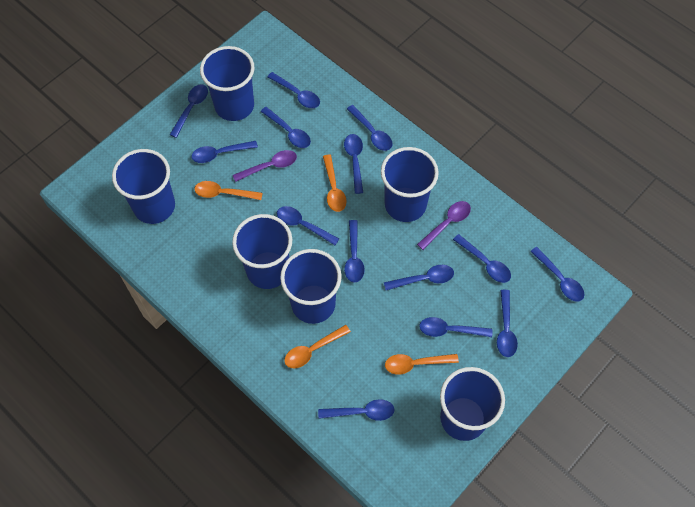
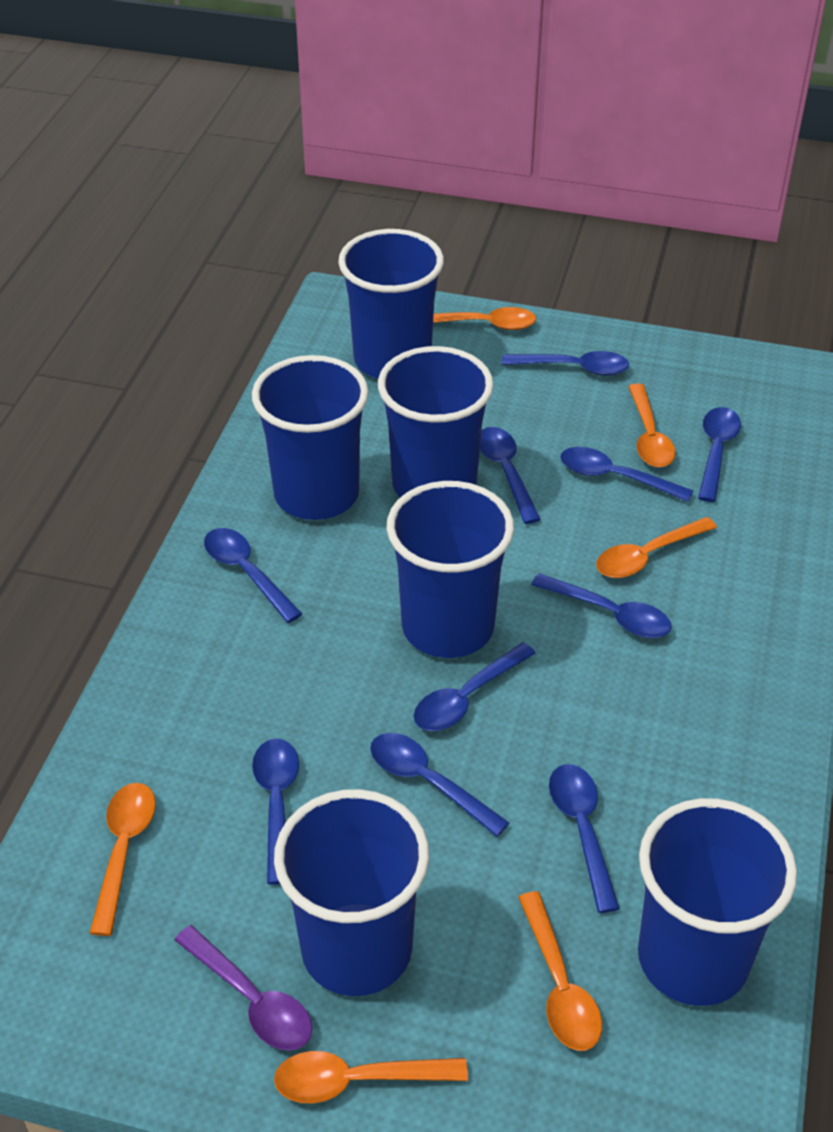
blue spoon: 14 -> 10
orange spoon: 4 -> 6
purple spoon: 2 -> 1

